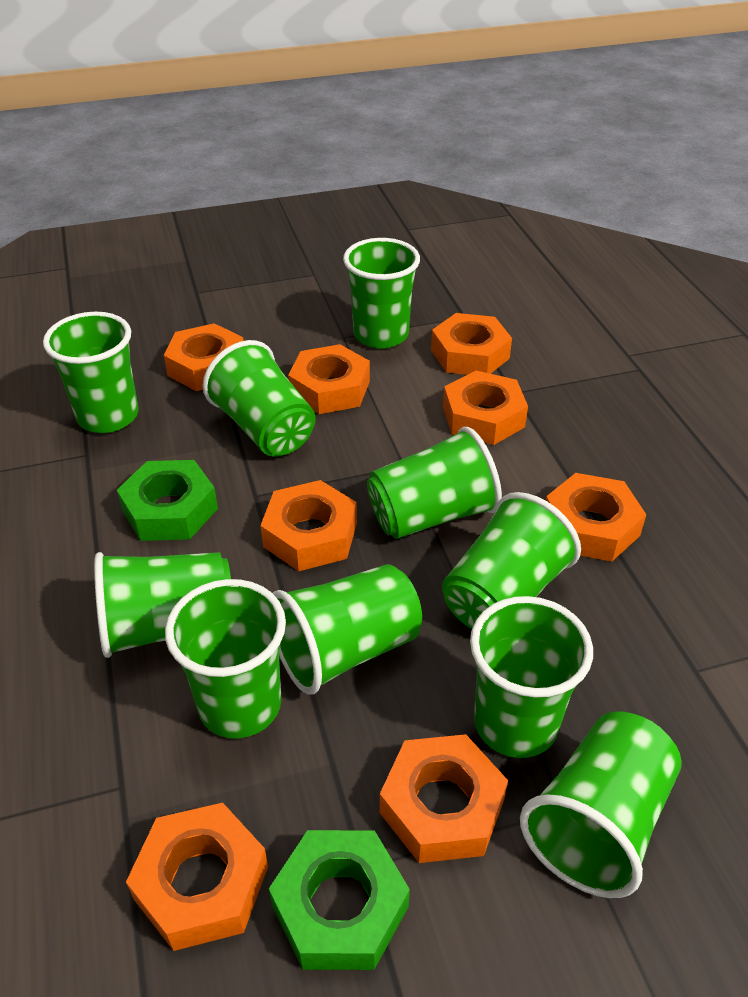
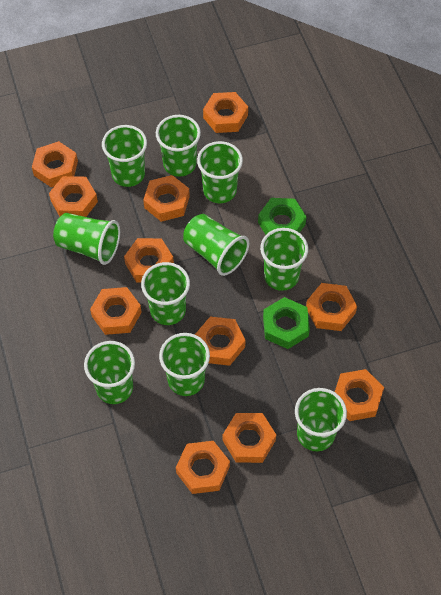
orange nut: 8 -> 11

